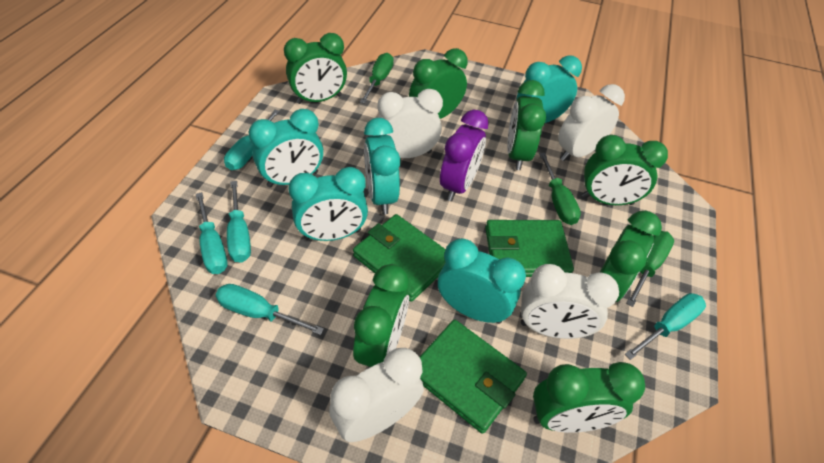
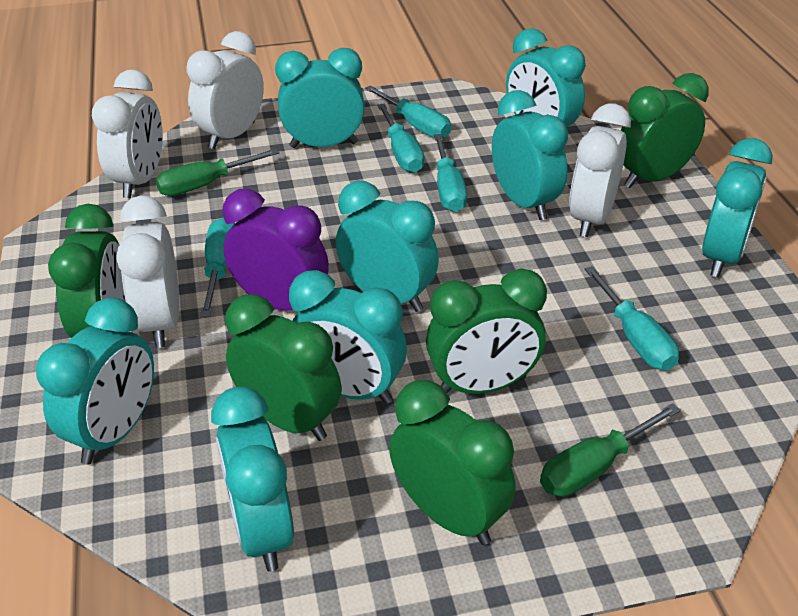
green clock: 7 -> 5
green screwdriver: 3 -> 2
green wallet: 3 -> 0
turquoise clock: 5 -> 8

